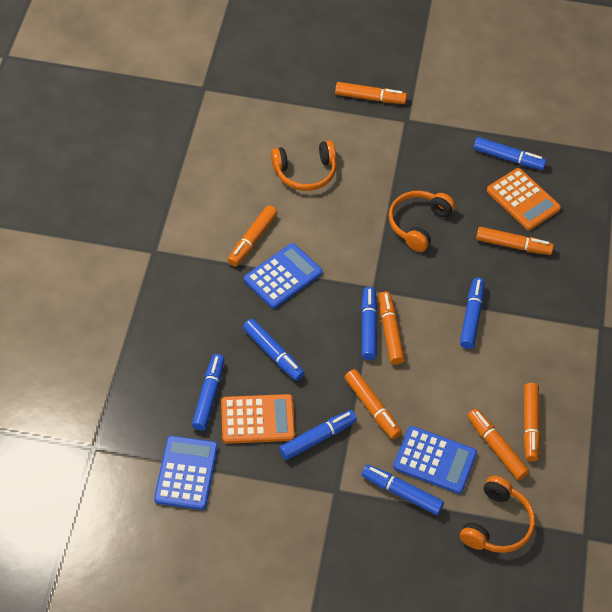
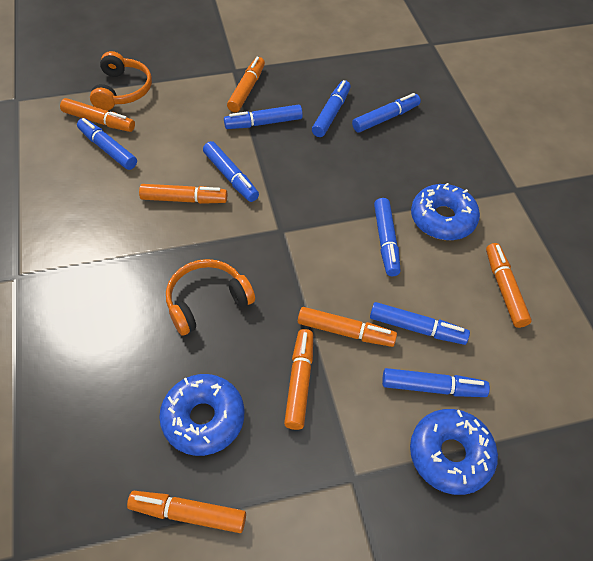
blue calculator: 3 -> 0
blue donut: 0 -> 3
blue marker: 7 -> 8
orange calculator: 2 -> 0
orange headphones: 3 -> 2

